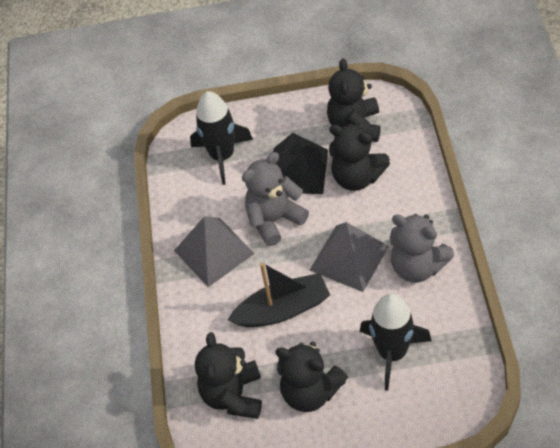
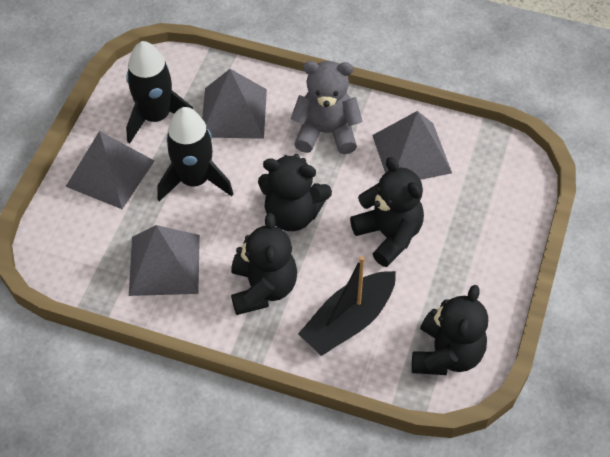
black pyramid: 1 -> 0
grey pyramid: 2 -> 4
grey teddy bear: 2 -> 1

